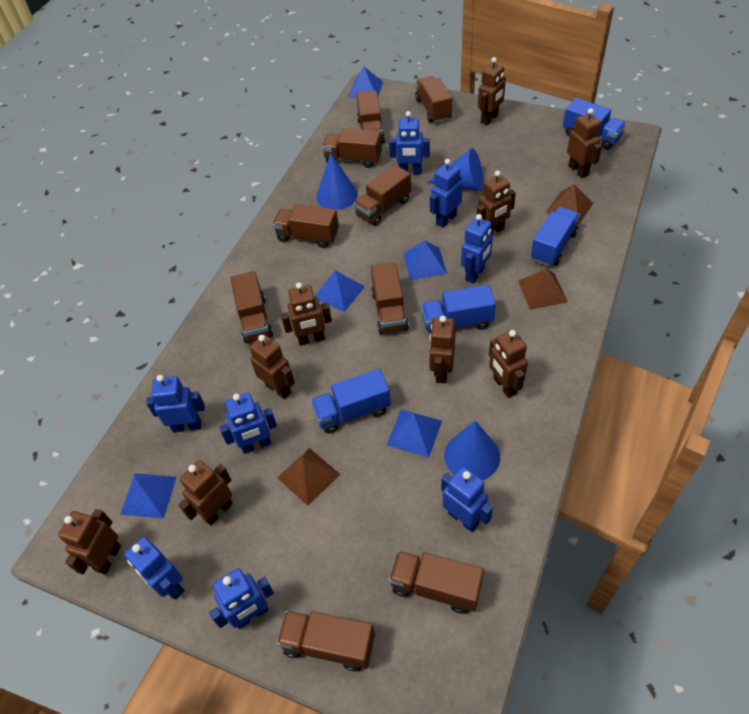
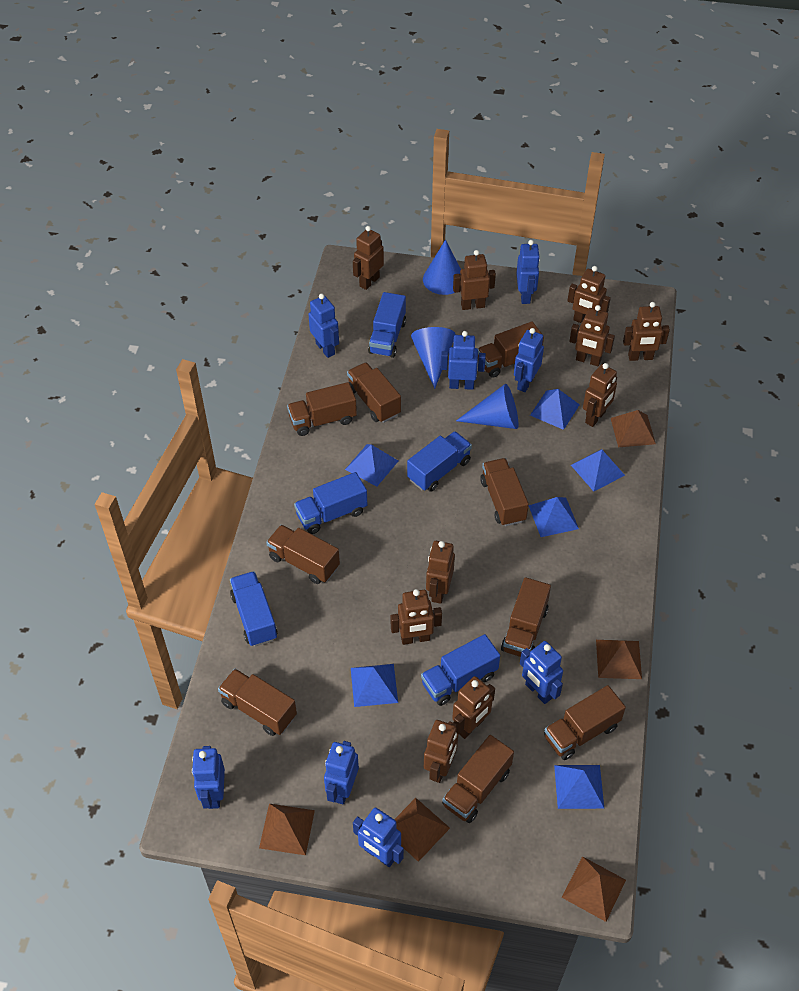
blue pyramid: 5 -> 6
blue truck: 4 -> 5
brown pyramid: 3 -> 5
brown robot: 9 -> 10

